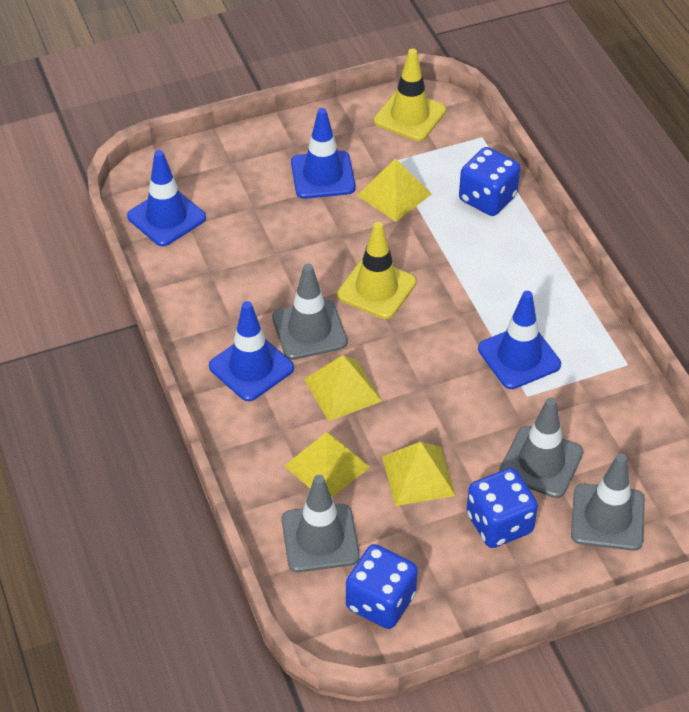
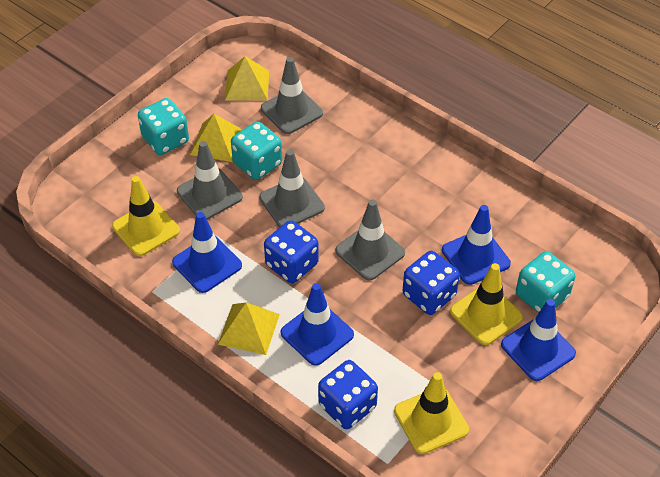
turquoise dice: 0 -> 3
yellow pyramid: 4 -> 3
yellow traffic cone: 2 -> 3

